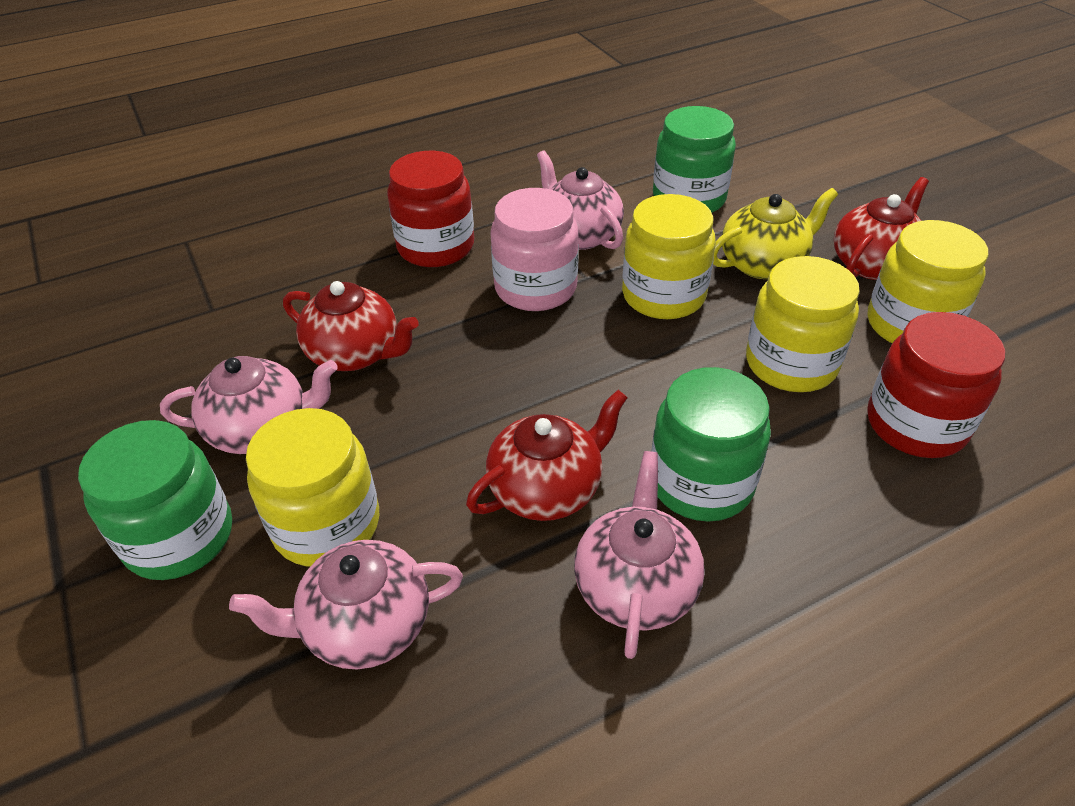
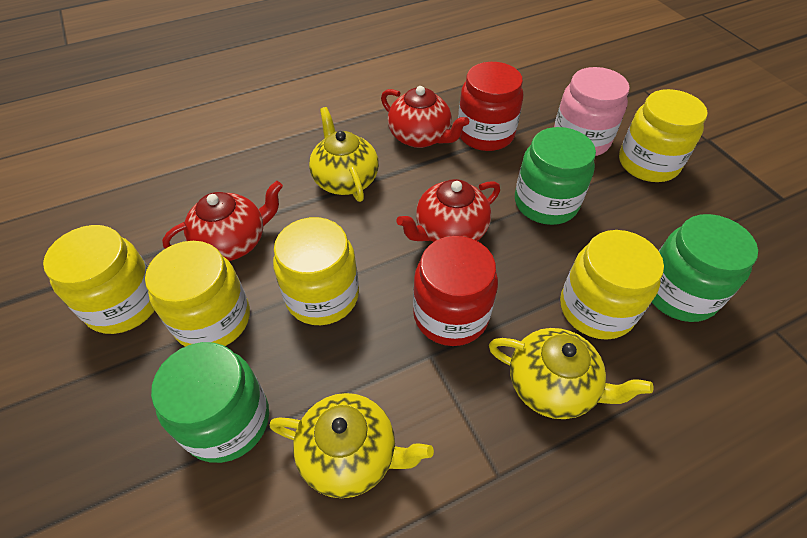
pink teapot: 4 -> 0
yellow jar: 4 -> 5
yellow teapot: 1 -> 3

